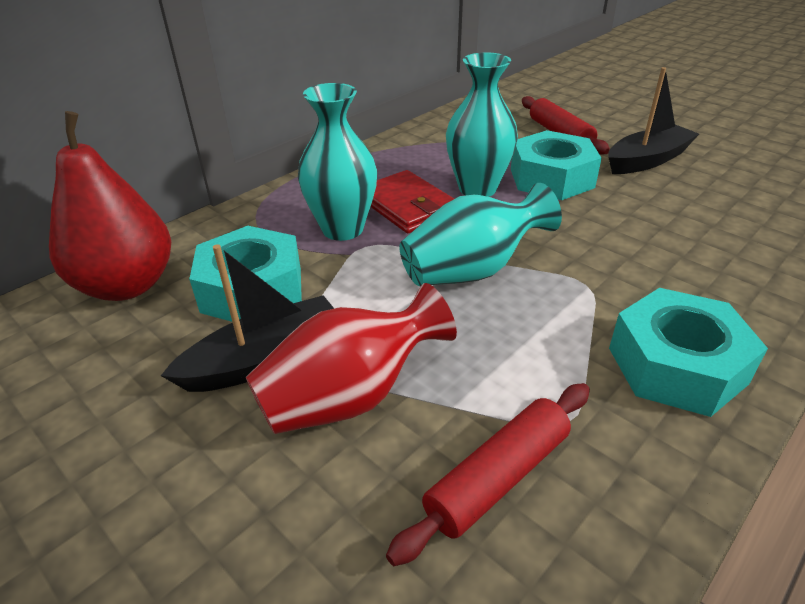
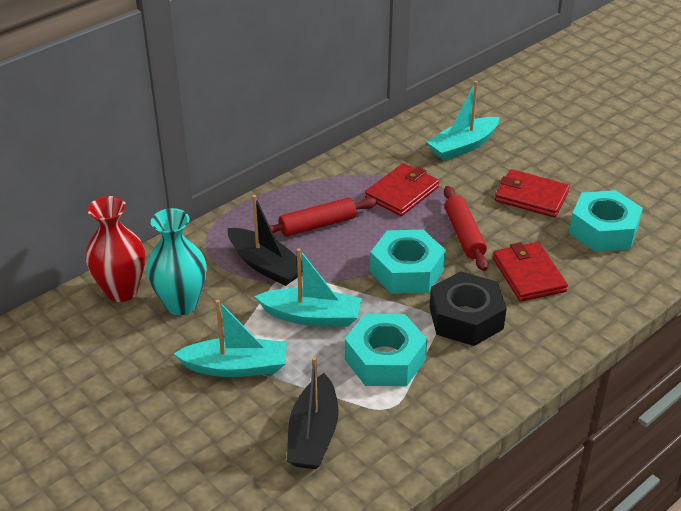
black nut: 0 -> 1
red pear: 1 -> 0
red wallet: 1 -> 3
turquoise boat: 0 -> 3
turquoise vase: 3 -> 1

